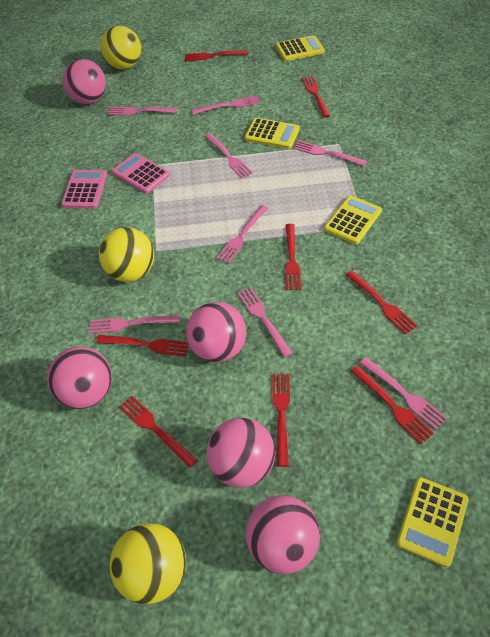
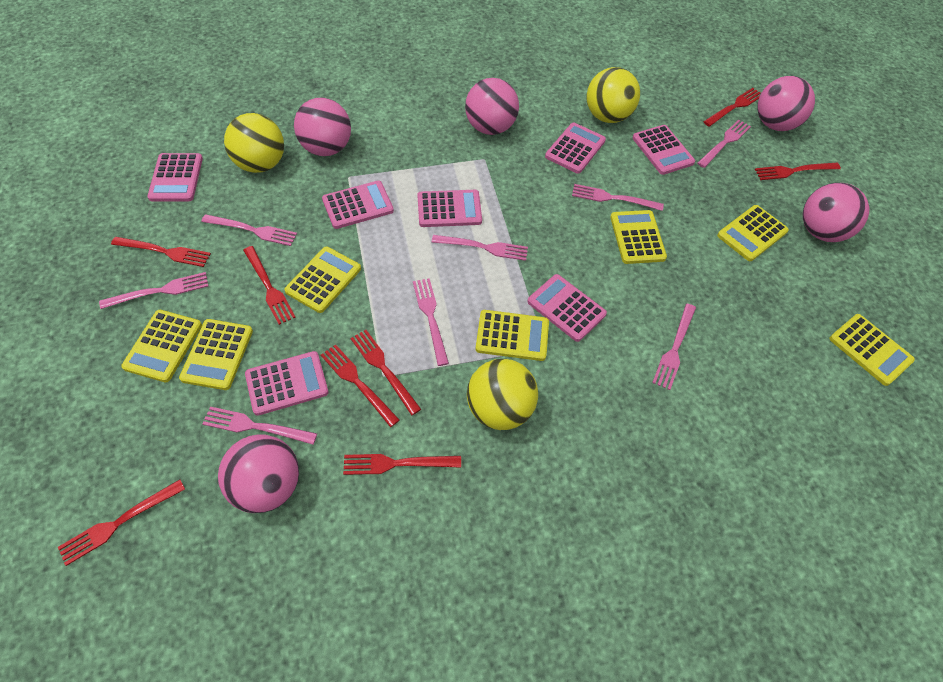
pink calculator: 2 -> 7
yellow calculator: 4 -> 7

